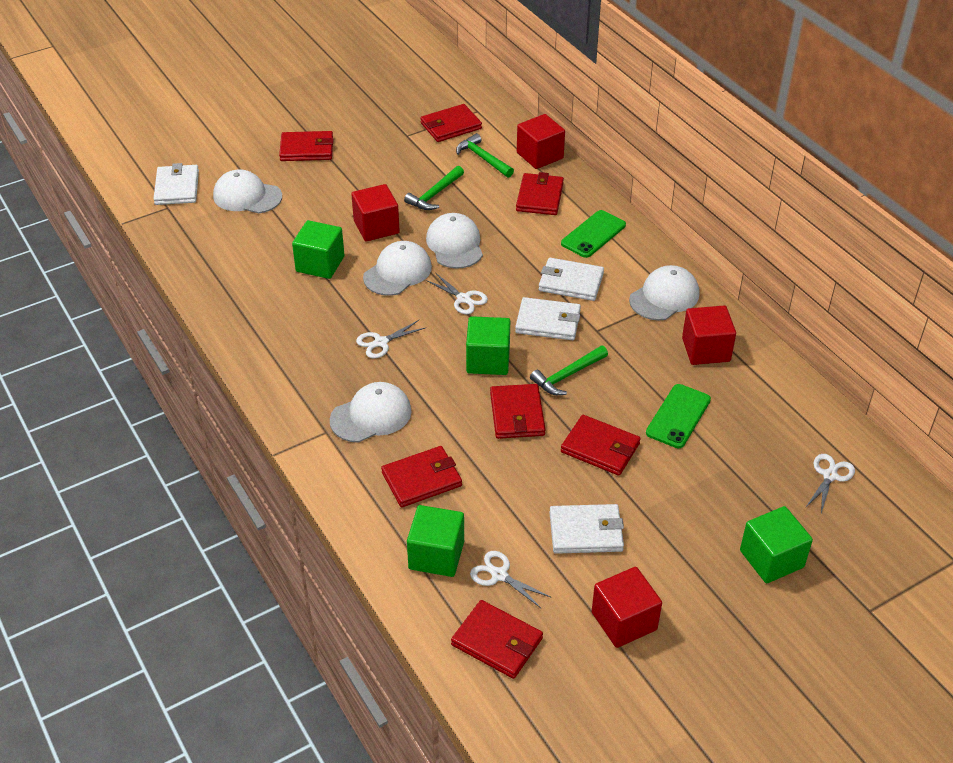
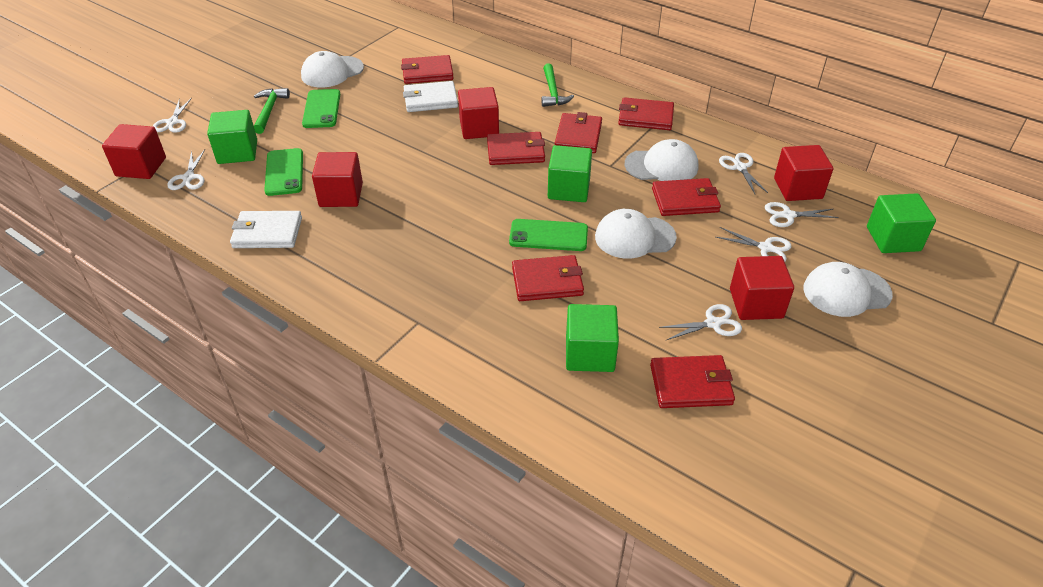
green hammer: 3 -> 2
green phone: 2 -> 3
red cube: 4 -> 5
white cap: 5 -> 4
white scissors: 4 -> 6
white wallet: 4 -> 2

